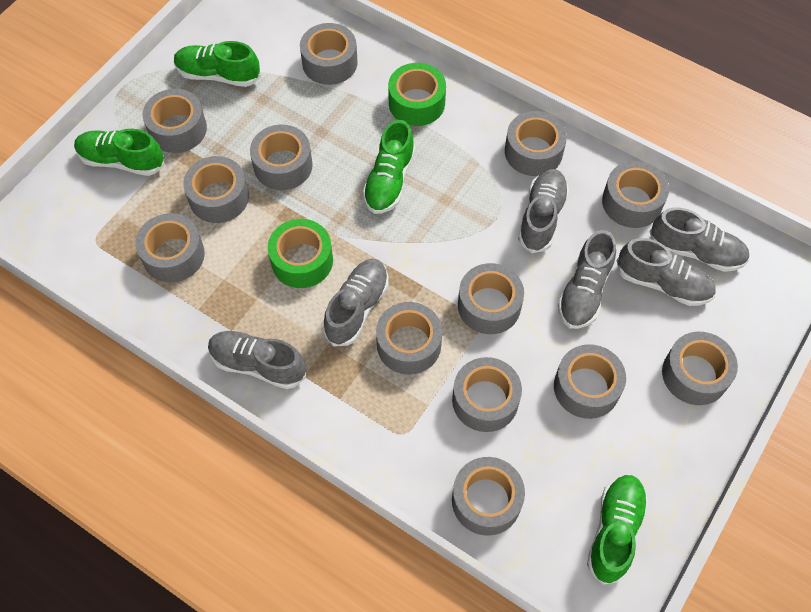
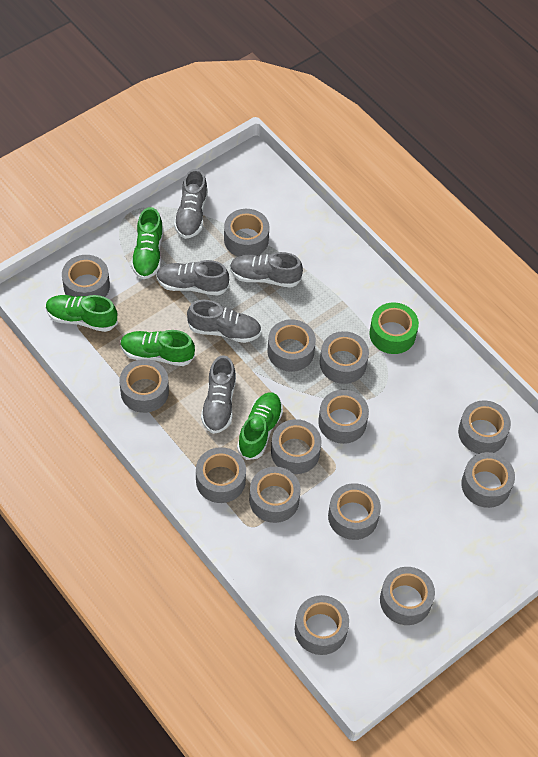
green tape: 2 -> 1
grey shoe: 6 -> 5
grey tape: 13 -> 14

